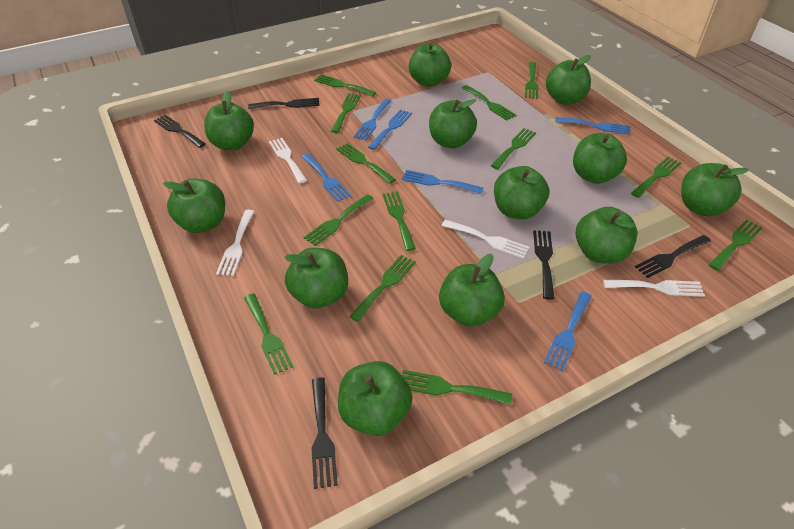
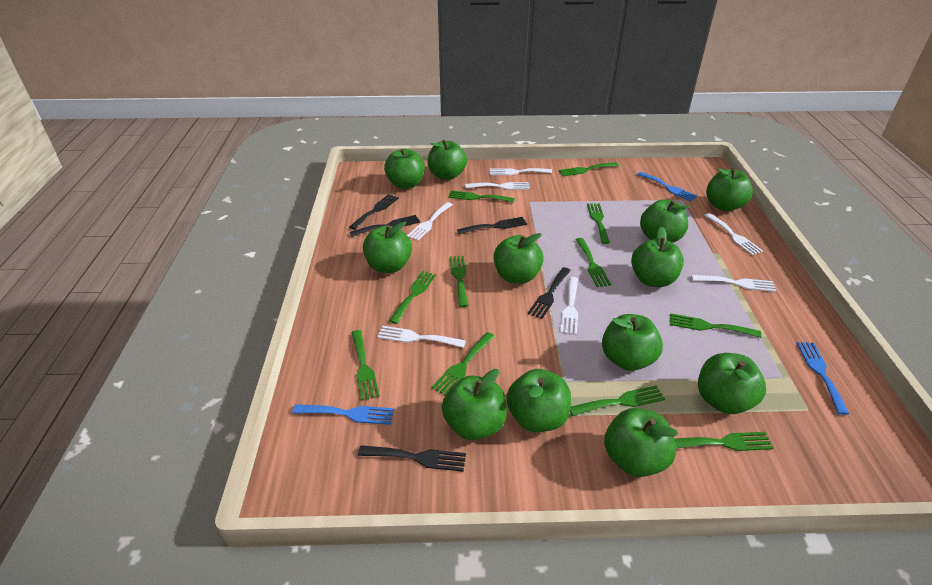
blue fork: 6 -> 3
green fork: 13 -> 11
white fork: 4 -> 7

